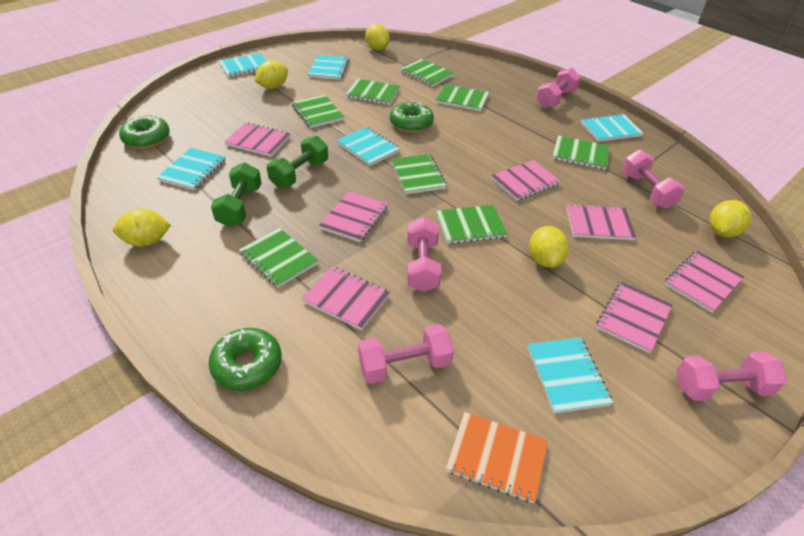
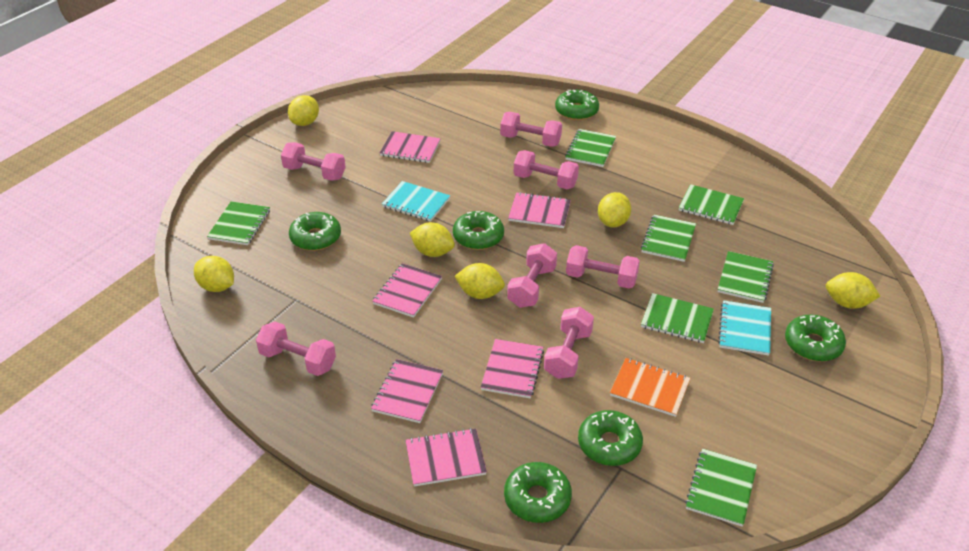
green donut: 3 -> 6
green dumbbell: 2 -> 0
green notebook: 8 -> 7
pink dumbbell: 5 -> 7
pink notebook: 7 -> 6
turquoise notebook: 6 -> 2
yellow lemon: 5 -> 6

